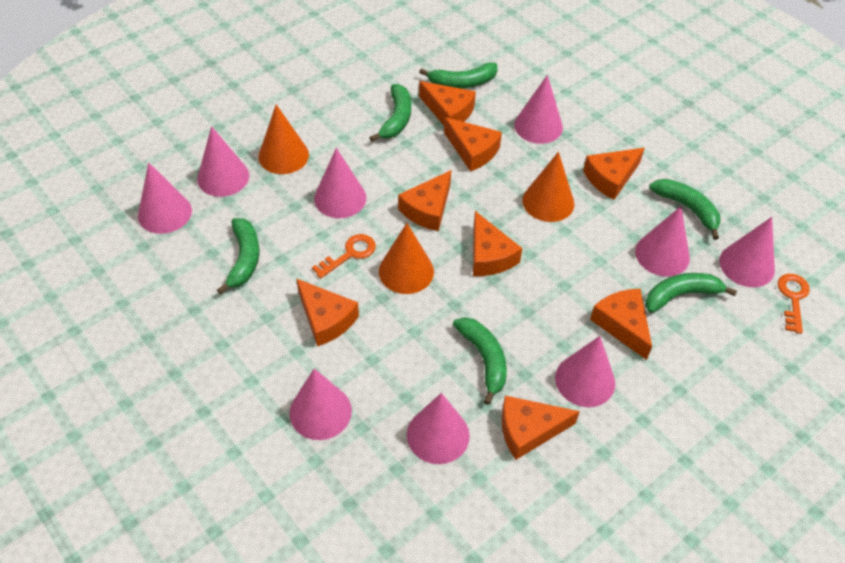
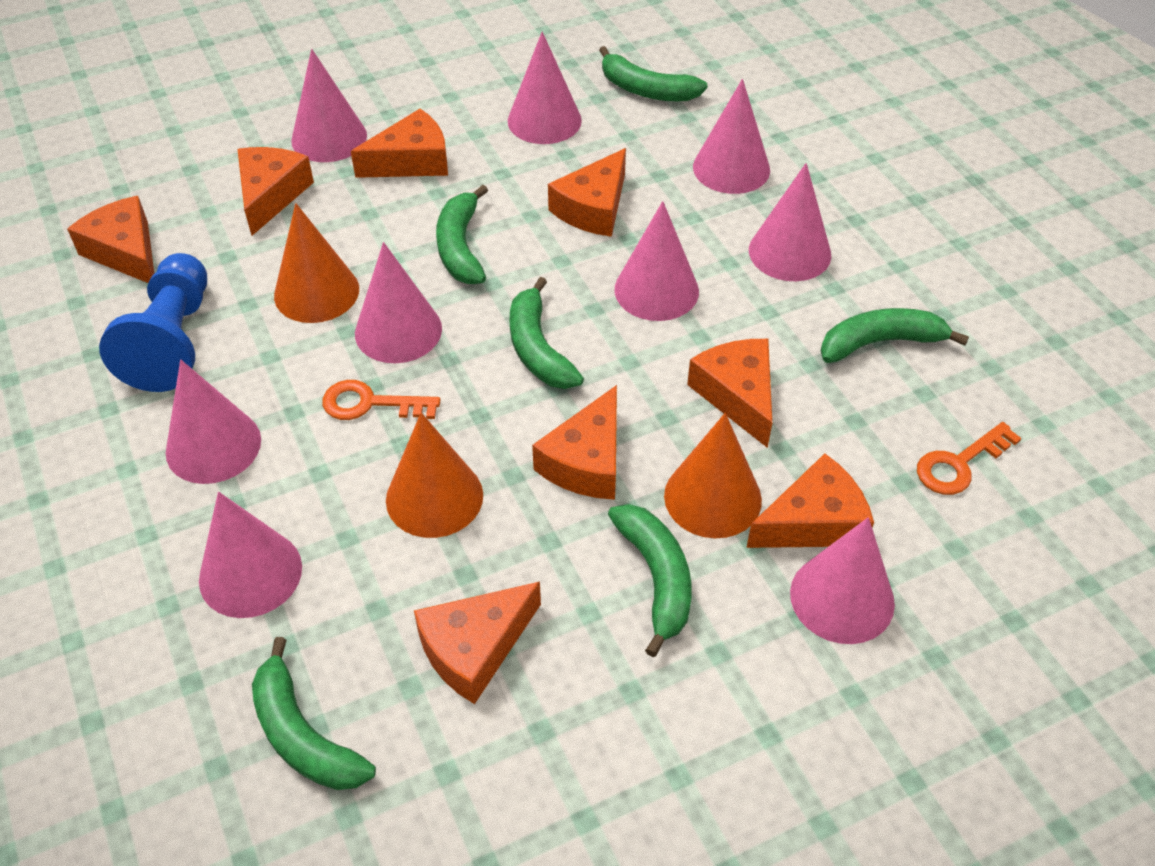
blue pawn: 0 -> 1

